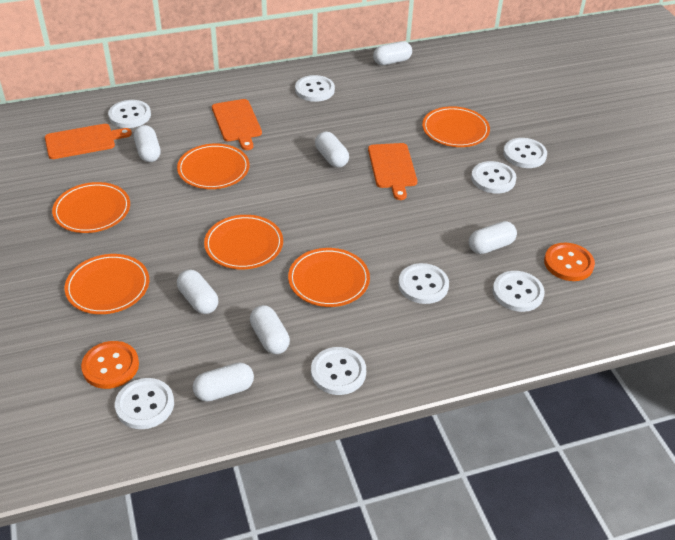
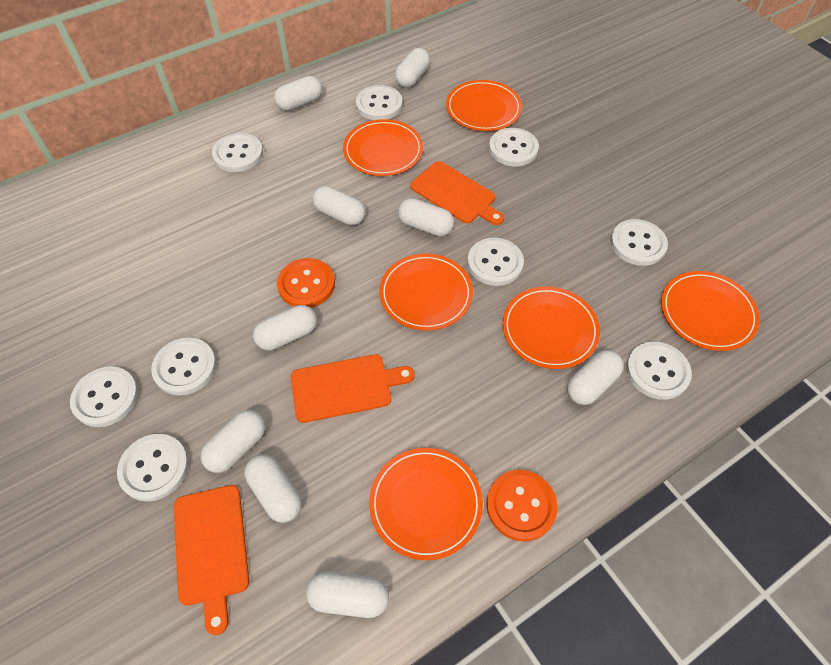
white button: 8 -> 9
white capsule: 7 -> 9

